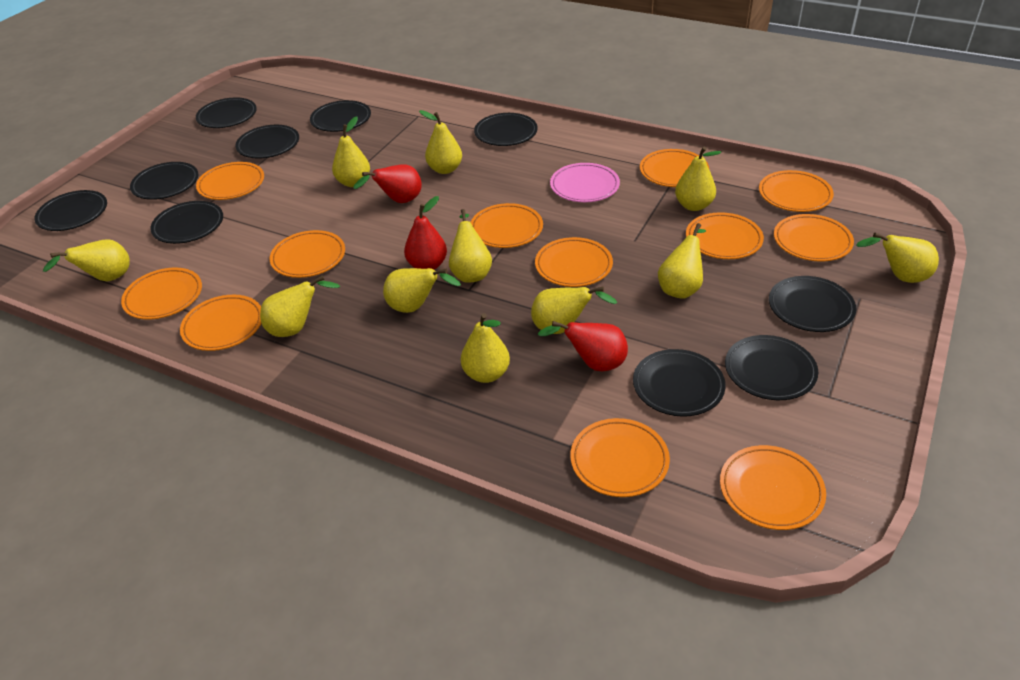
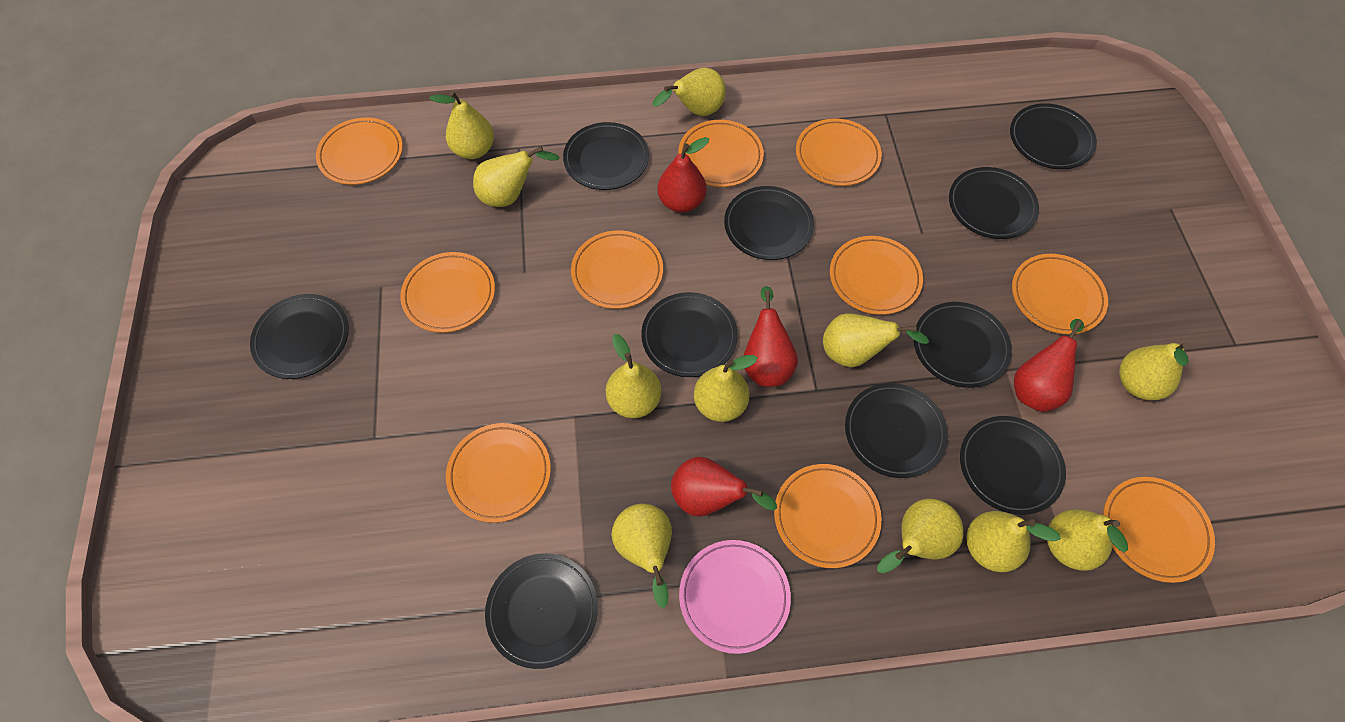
orange plate: 12 -> 10
red pear: 3 -> 4

